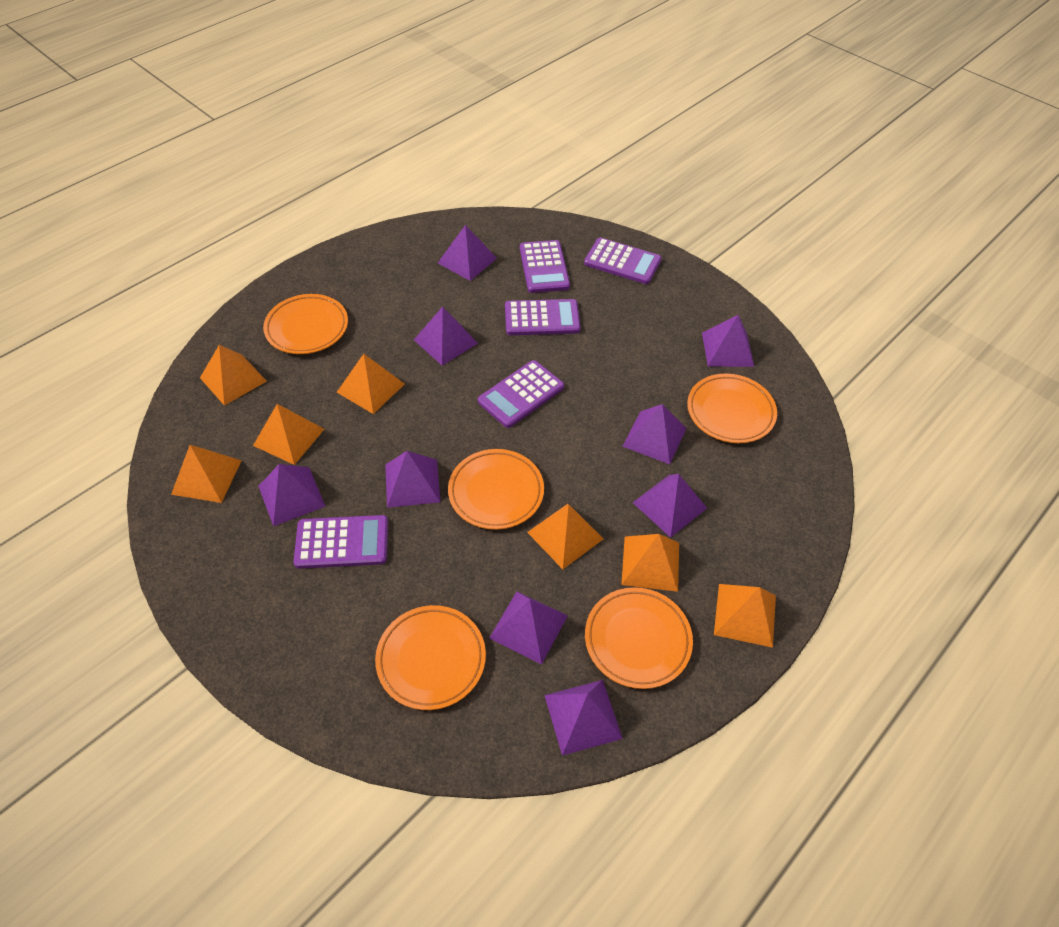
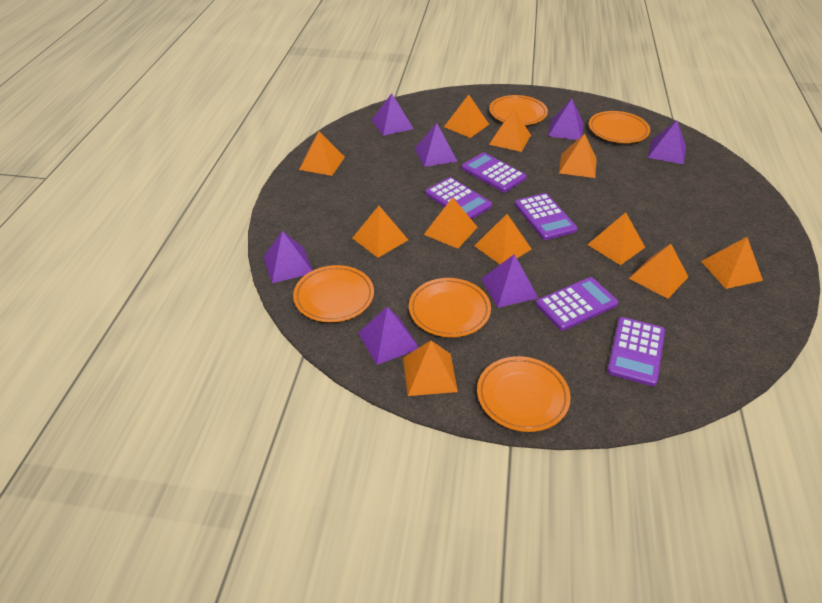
orange pyramid: 7 -> 11
purple pyramid: 9 -> 7

